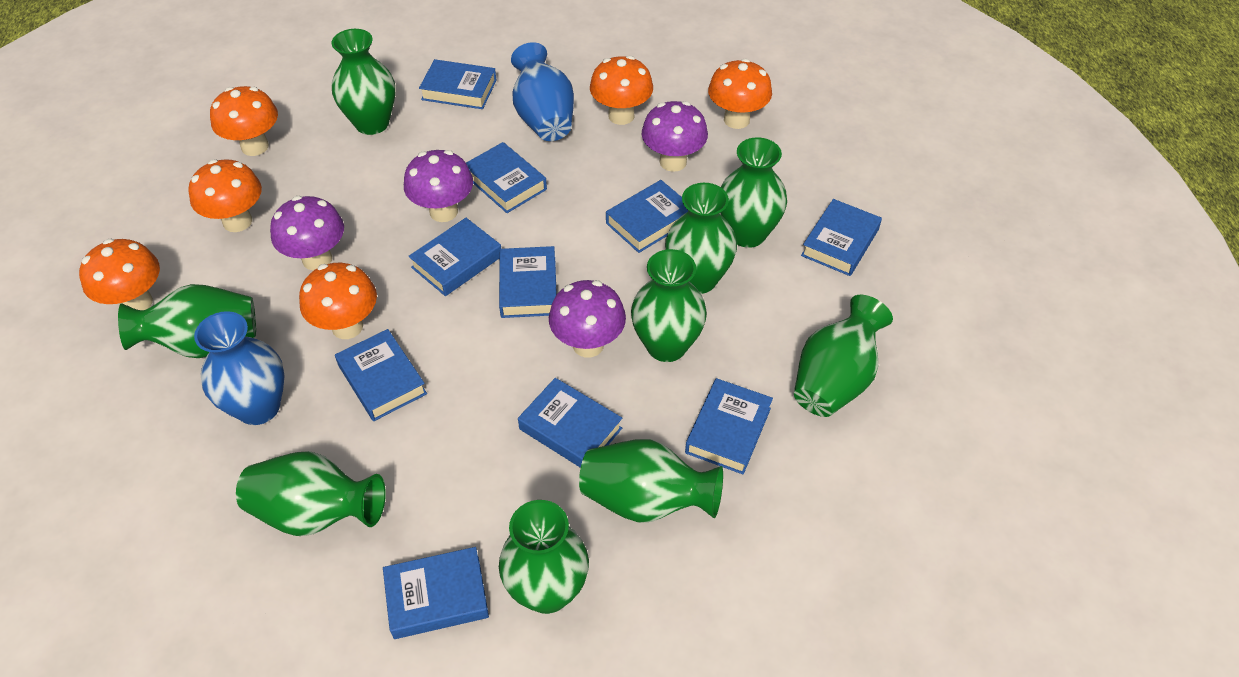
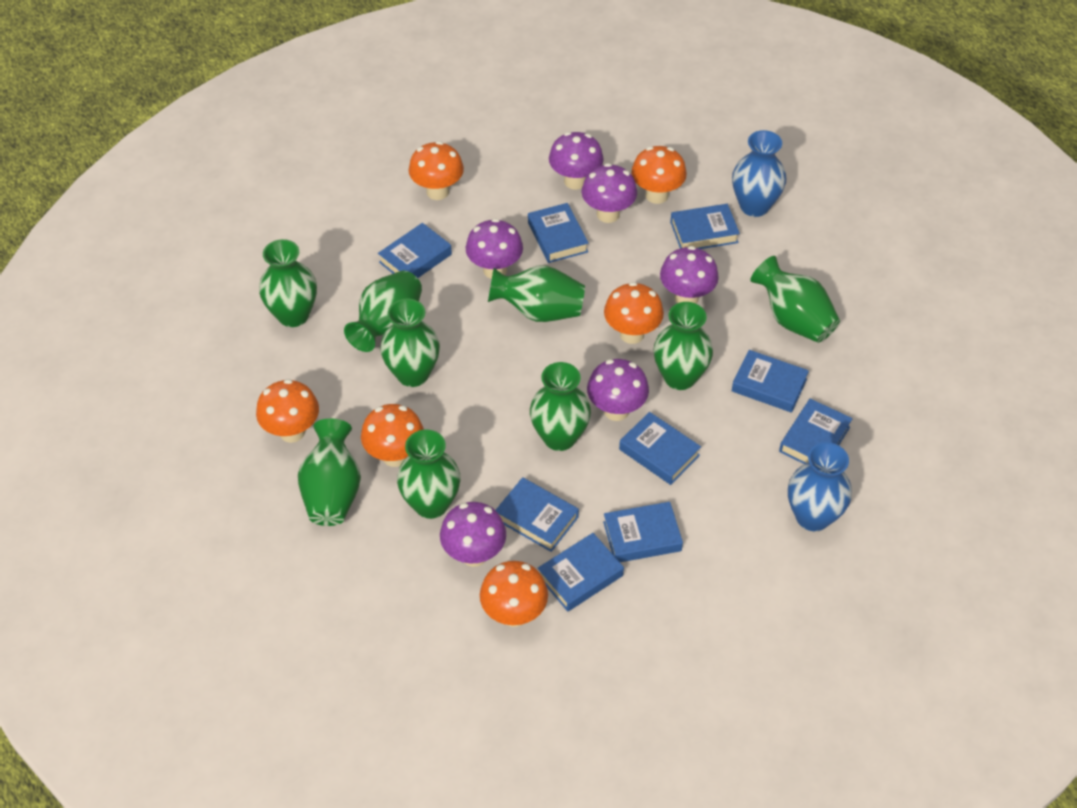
blue book: 10 -> 9
purple mushroom: 4 -> 6

